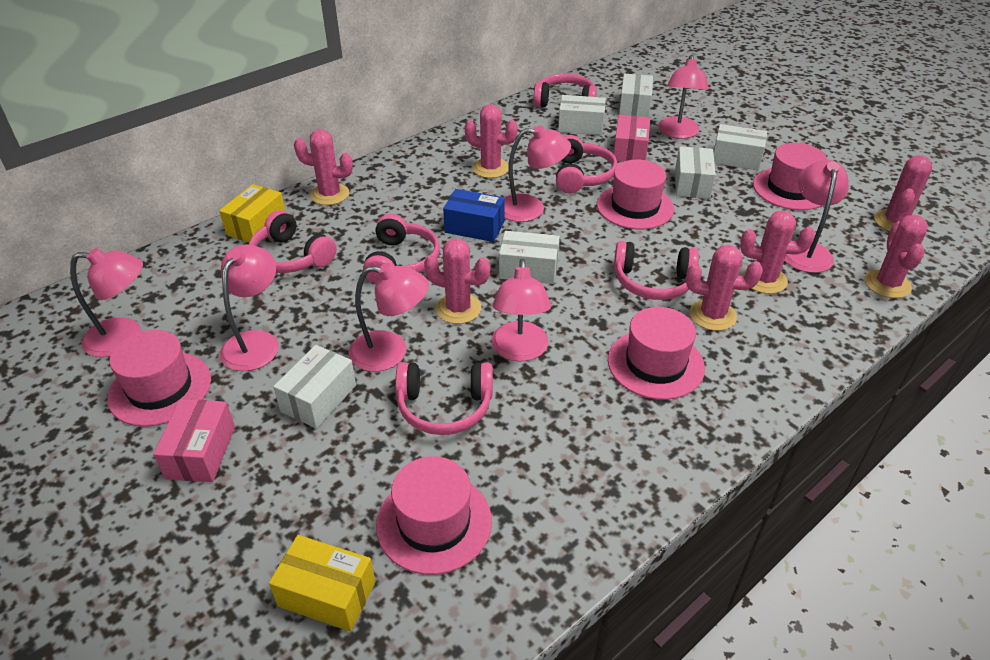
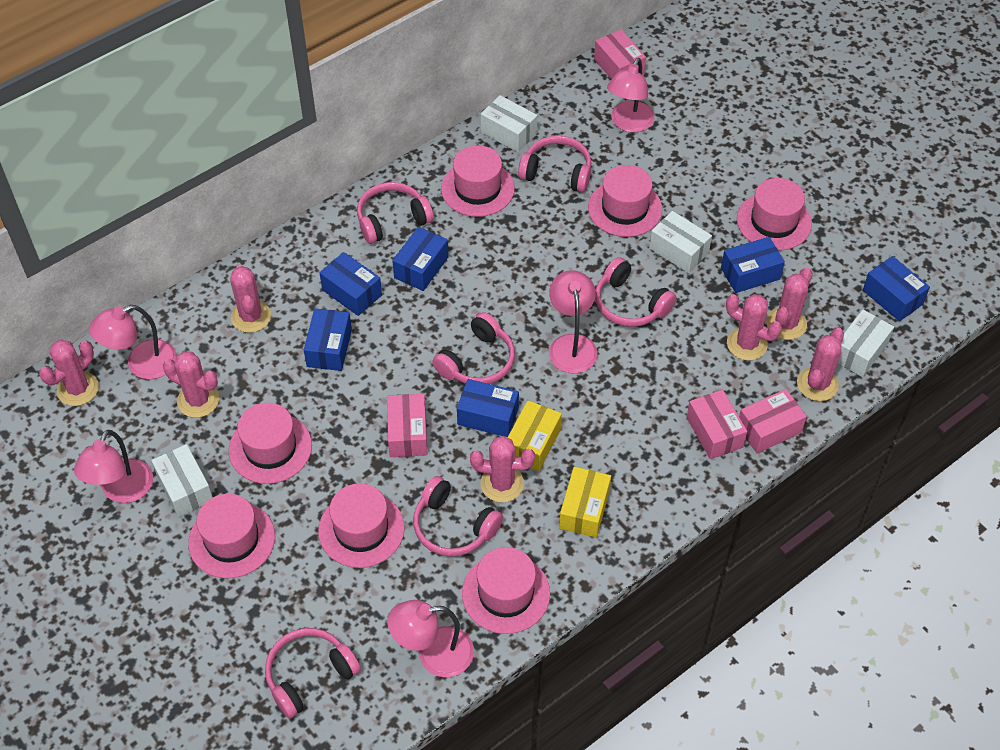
blue box: 1 -> 6
pink box: 2 -> 4
pink hat: 5 -> 7
pink lamp: 7 -> 5
white box: 6 -> 4

